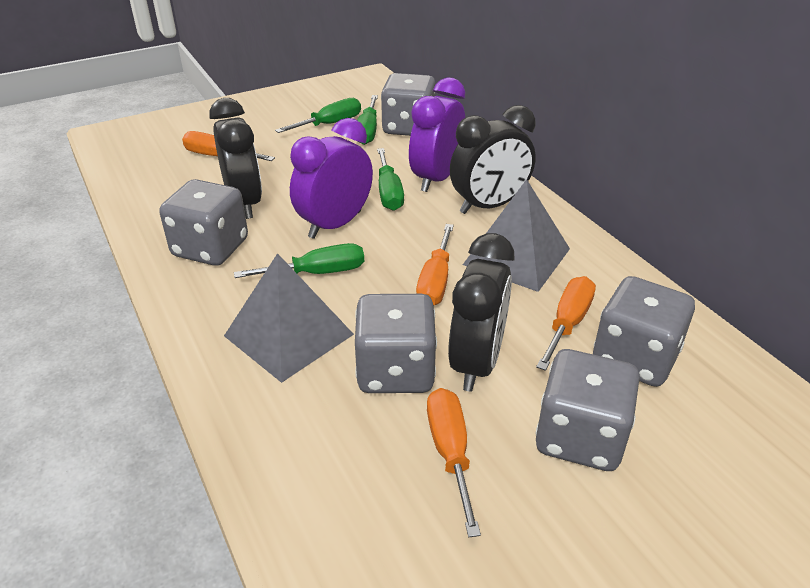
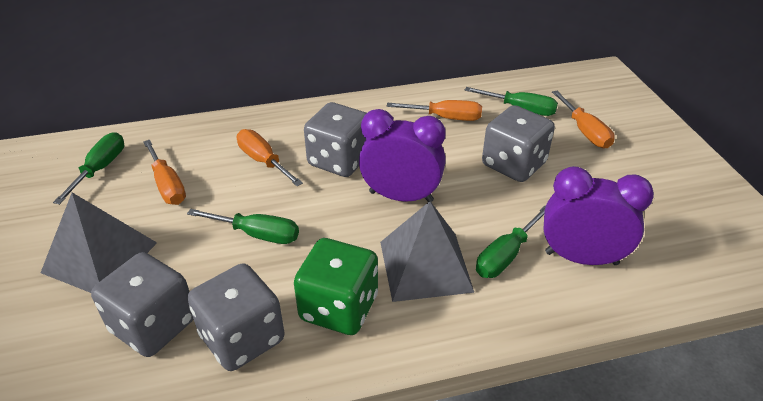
black clock: 3 -> 0
green dice: 0 -> 1
grey dice: 5 -> 4

